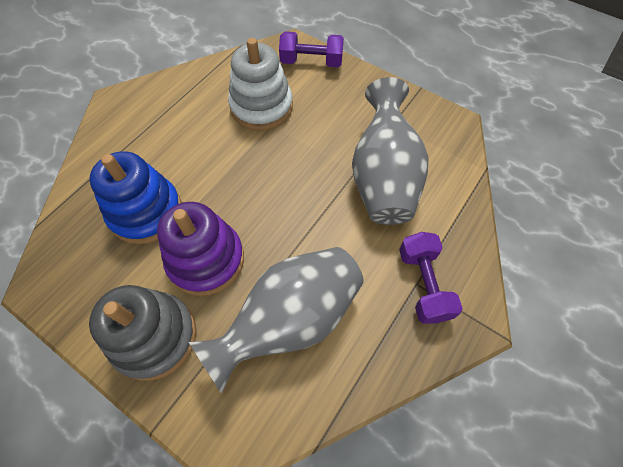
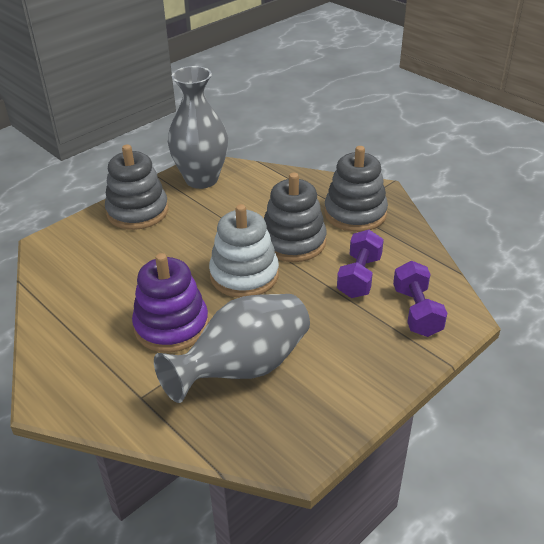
blue stacking toy: 1 -> 0
grey stacking toy: 1 -> 3

